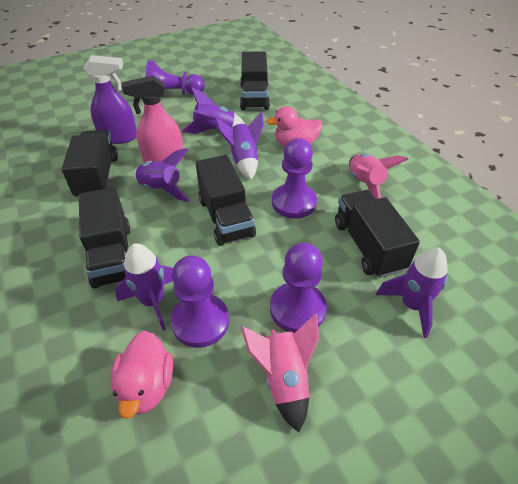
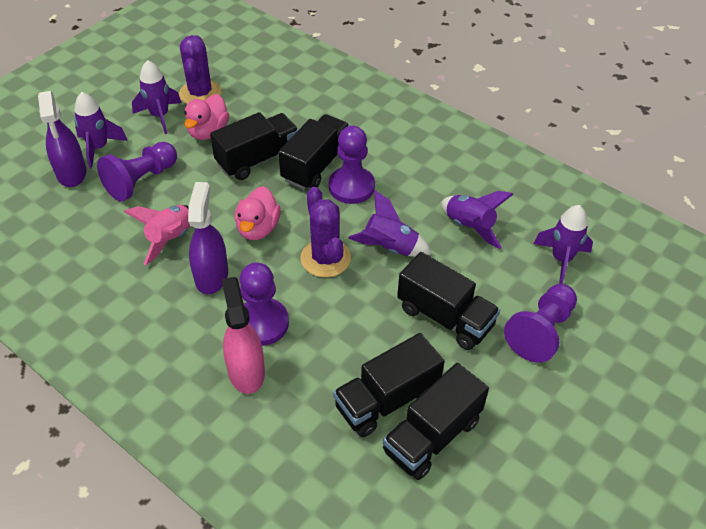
pink rocket: 2 -> 1
purple cactus: 0 -> 2
purple spray bottle: 1 -> 2

